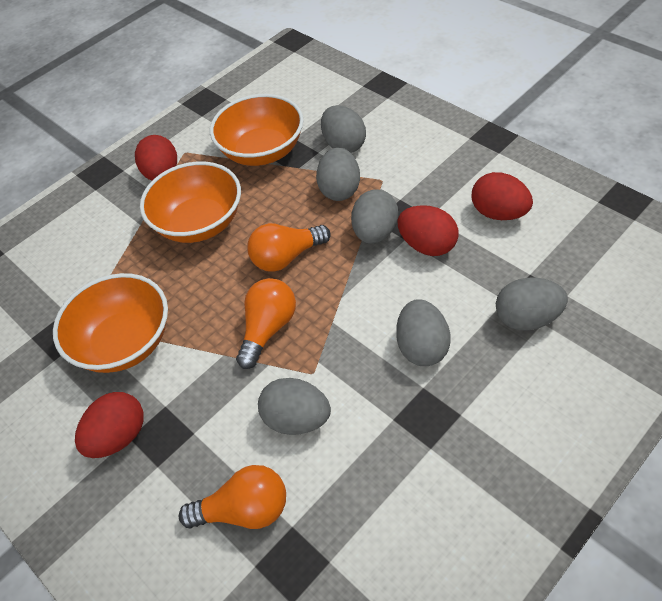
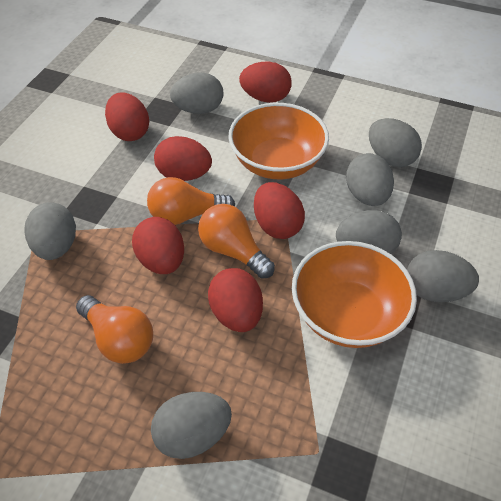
grey egg: 6 -> 7
orange bowl: 3 -> 2
red egg: 4 -> 6

